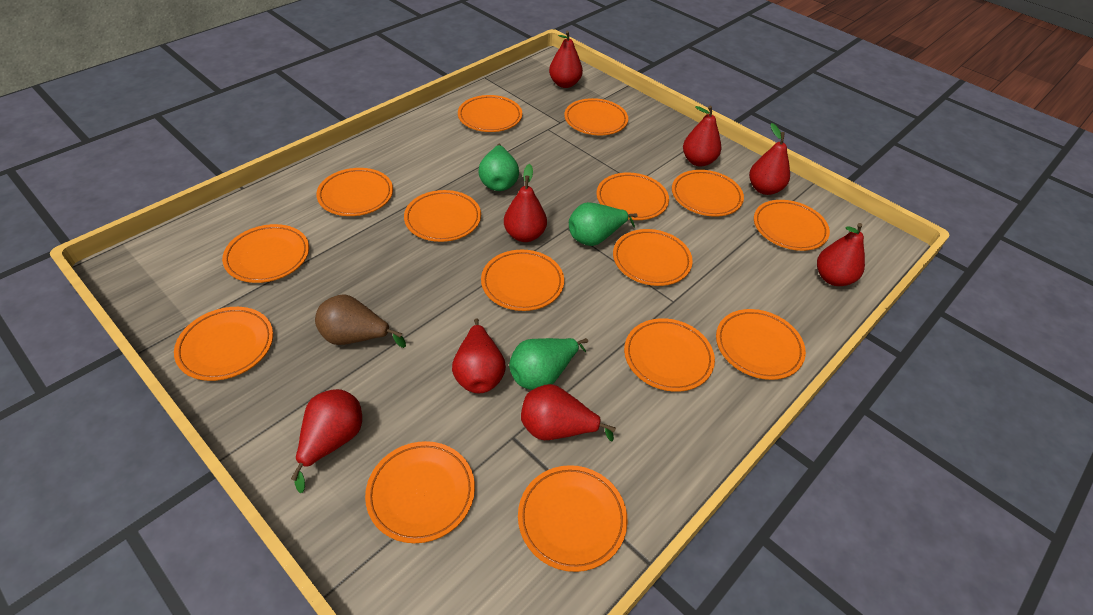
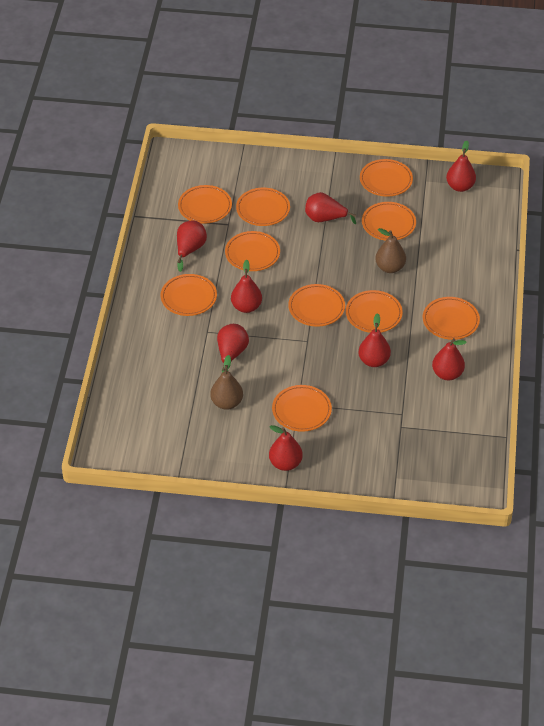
brown pear: 1 -> 2
green pear: 3 -> 0
orange plate: 15 -> 10

